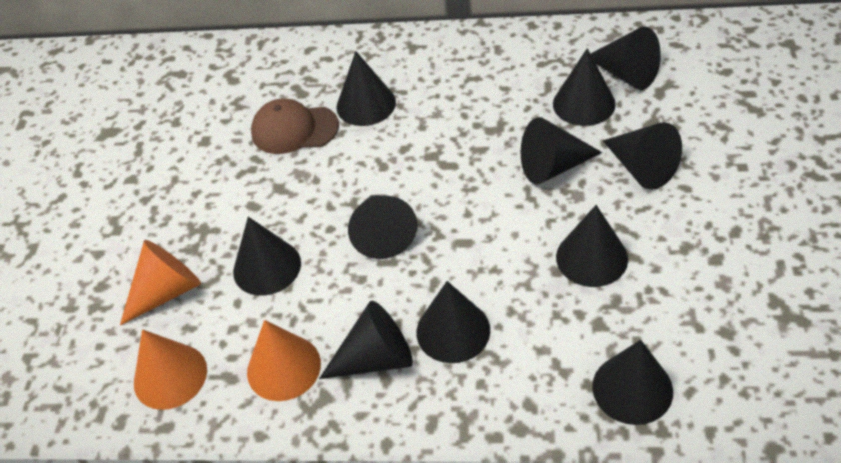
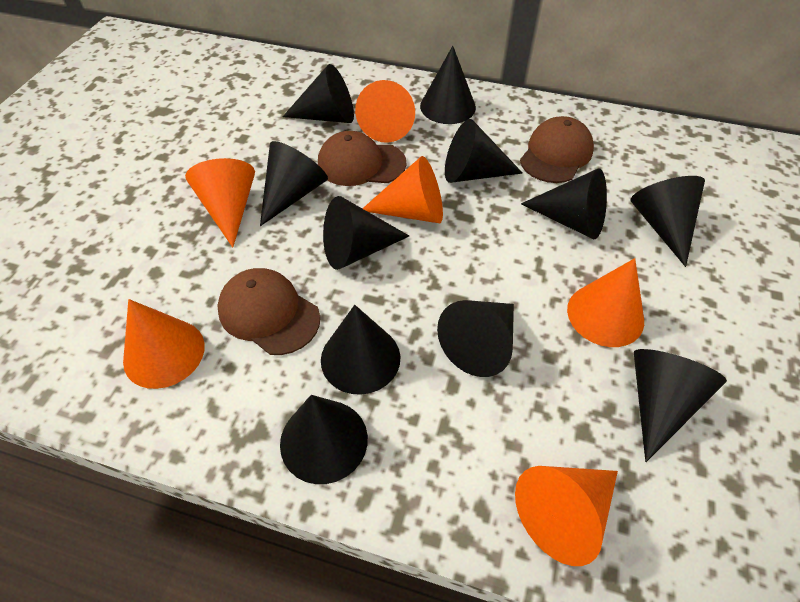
brown cap: 1 -> 3
orange cone: 3 -> 6

